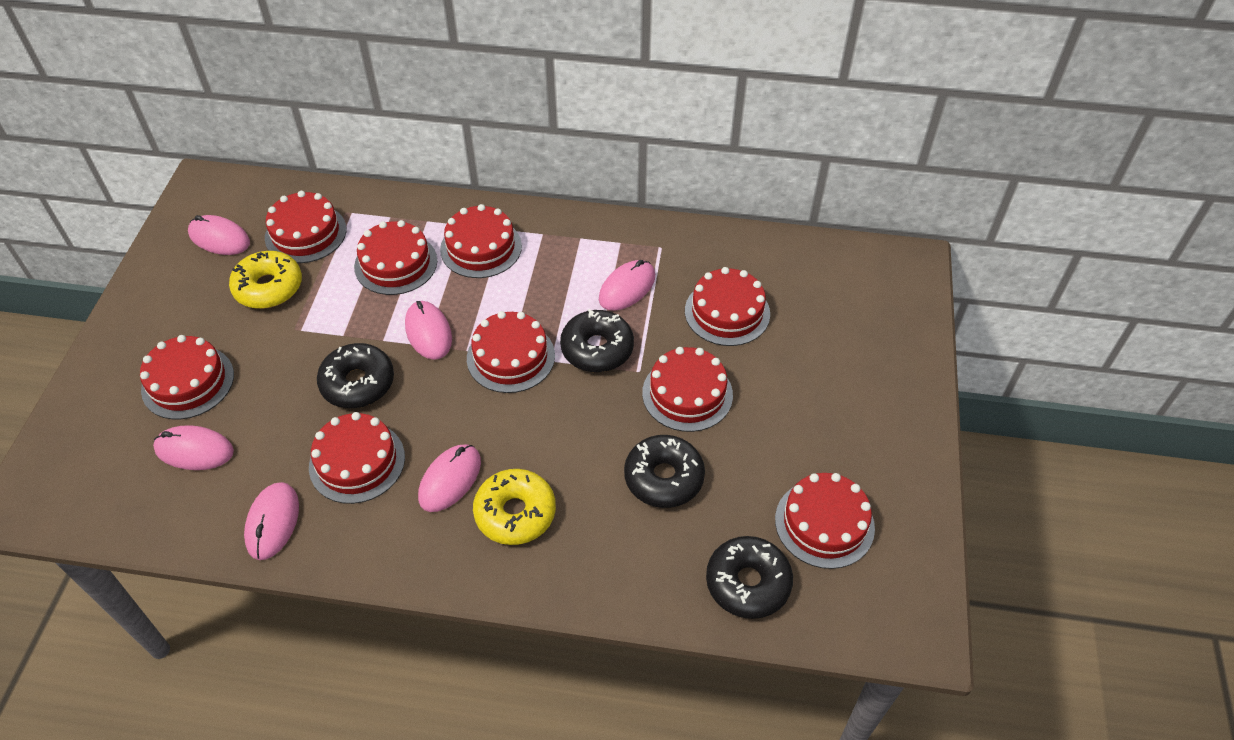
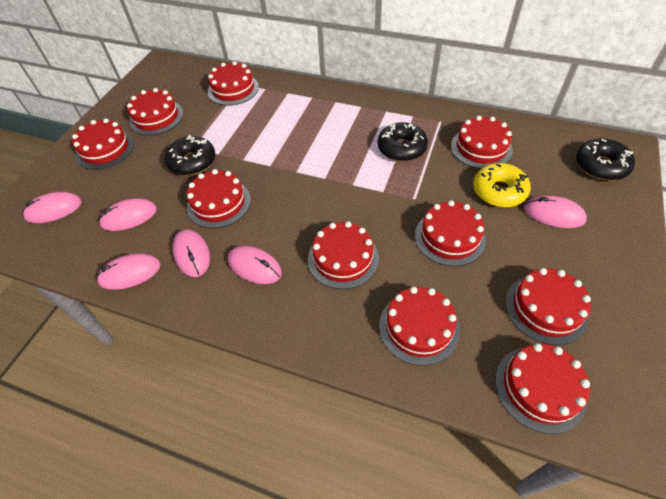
black donut: 4 -> 3
red cake: 9 -> 10
yellow donut: 2 -> 1

